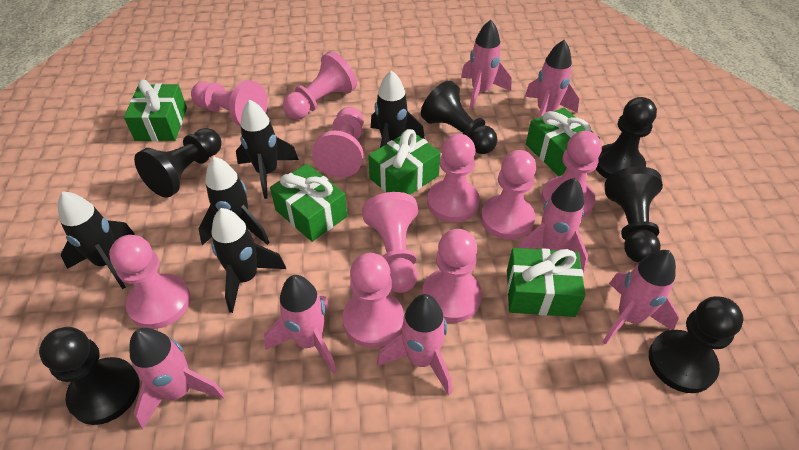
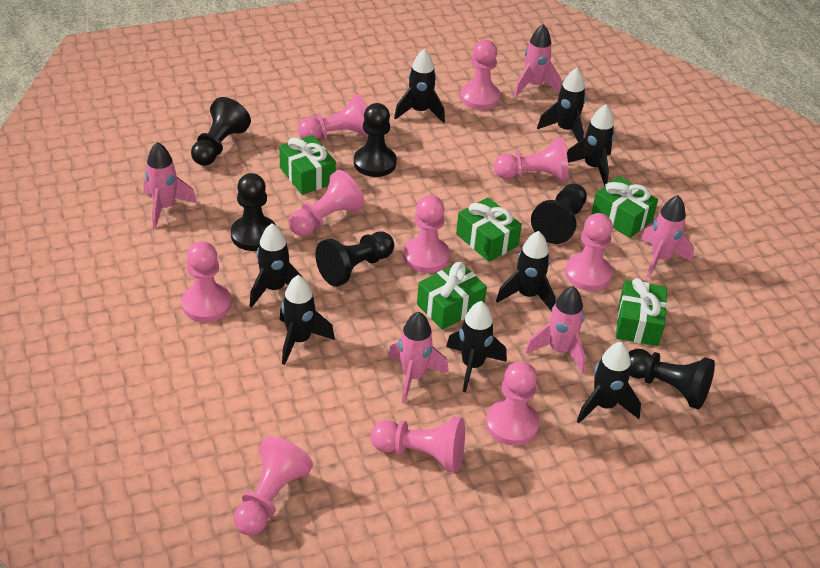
black rocket: 5 -> 8
pink rocket: 7 -> 5

